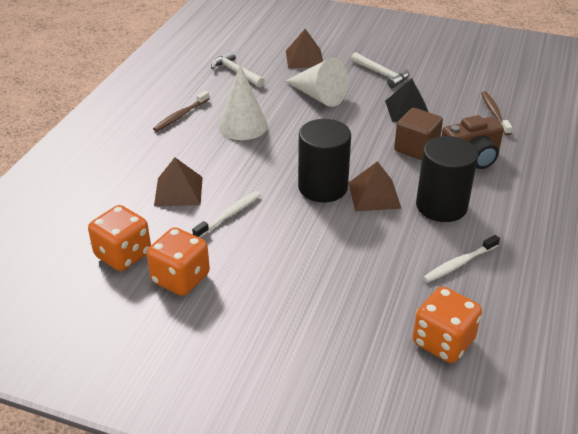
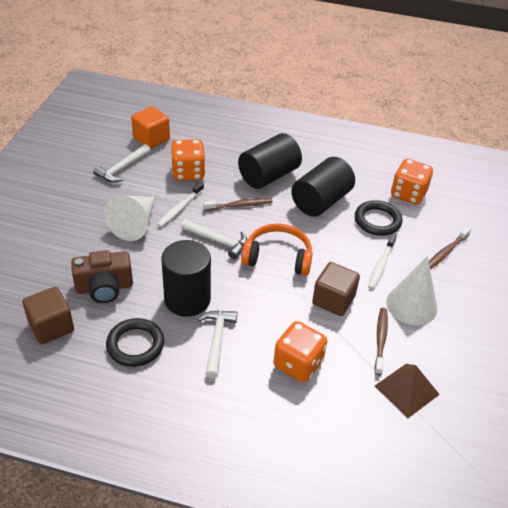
black cylinder: 2 -> 3
black pyramid: 1 -> 0
black ring: 0 -> 2
brown cube: 1 -> 2
brown pyramid: 3 -> 1
brown toothbrush: 2 -> 3
orange cube: 0 -> 1
orange headphones: 0 -> 1
white hammer: 2 -> 3

